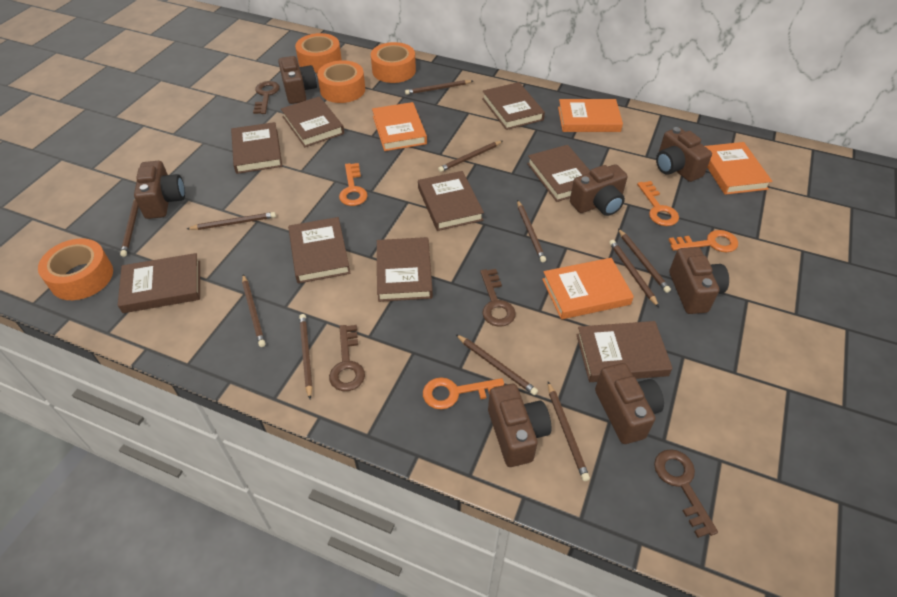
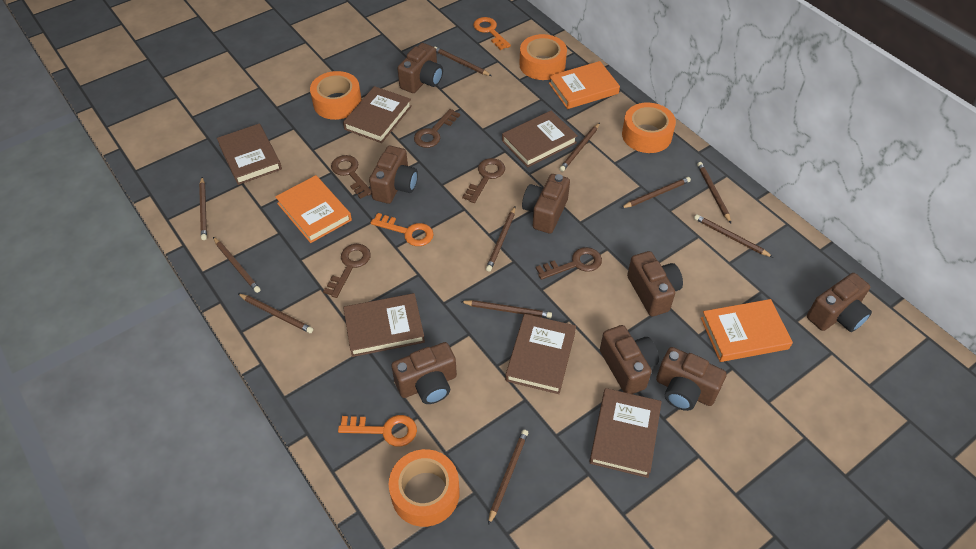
brown book: 9 -> 6
brown camera: 7 -> 8
brown key: 4 -> 5
orange book: 4 -> 3
orange key: 4 -> 3

